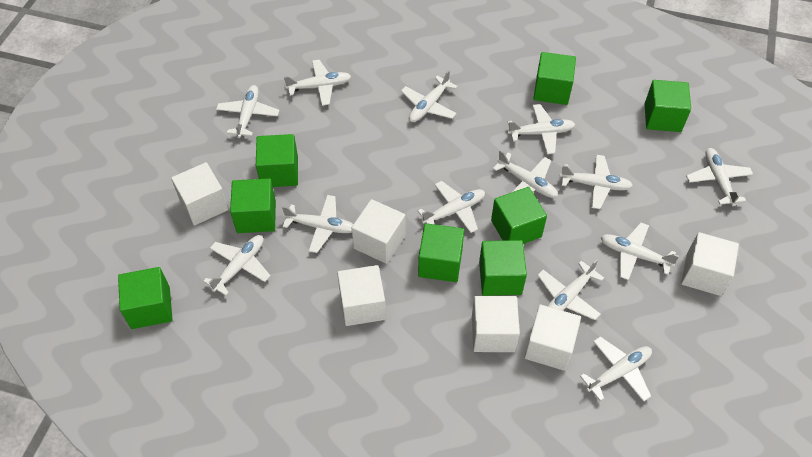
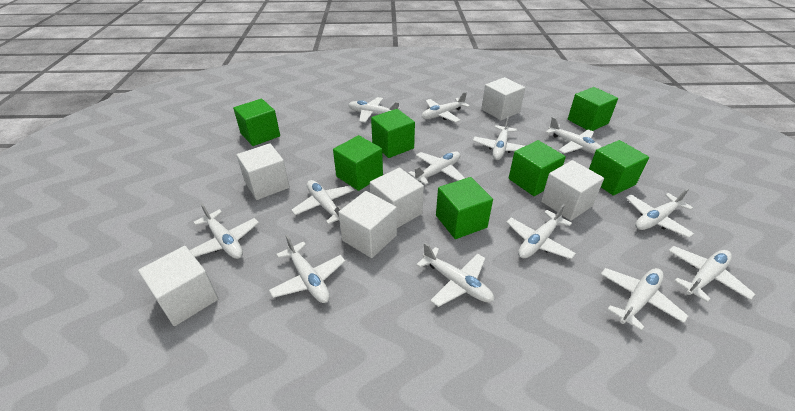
green cube: 8 -> 7

